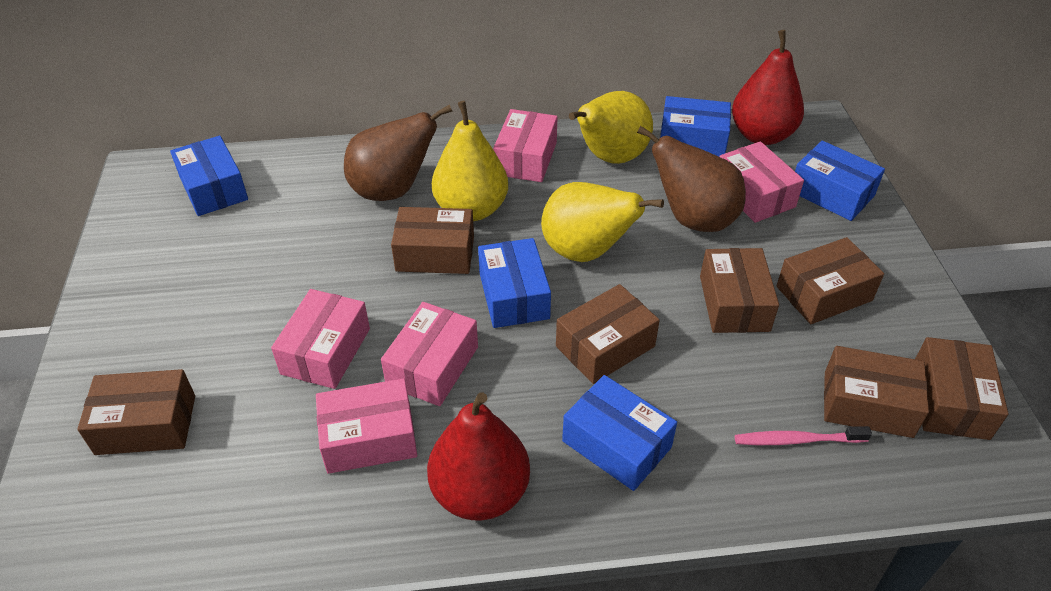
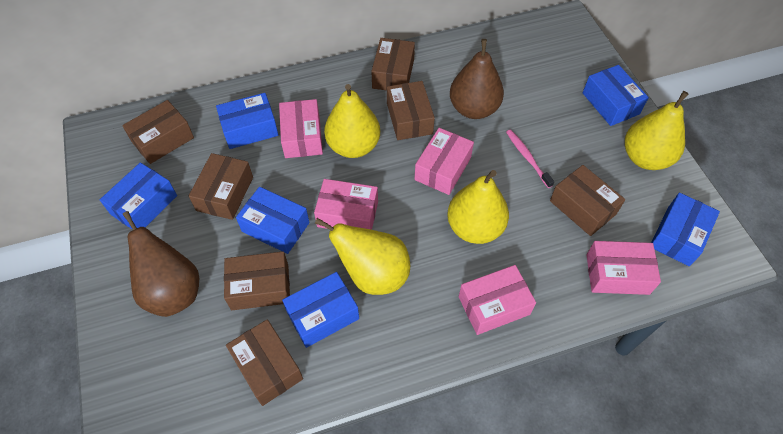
blue box: 5 -> 6
red pear: 2 -> 0
yellow pear: 3 -> 4

